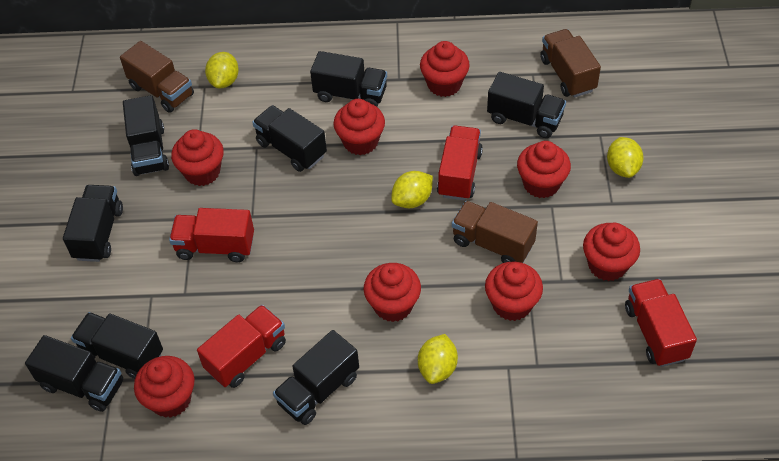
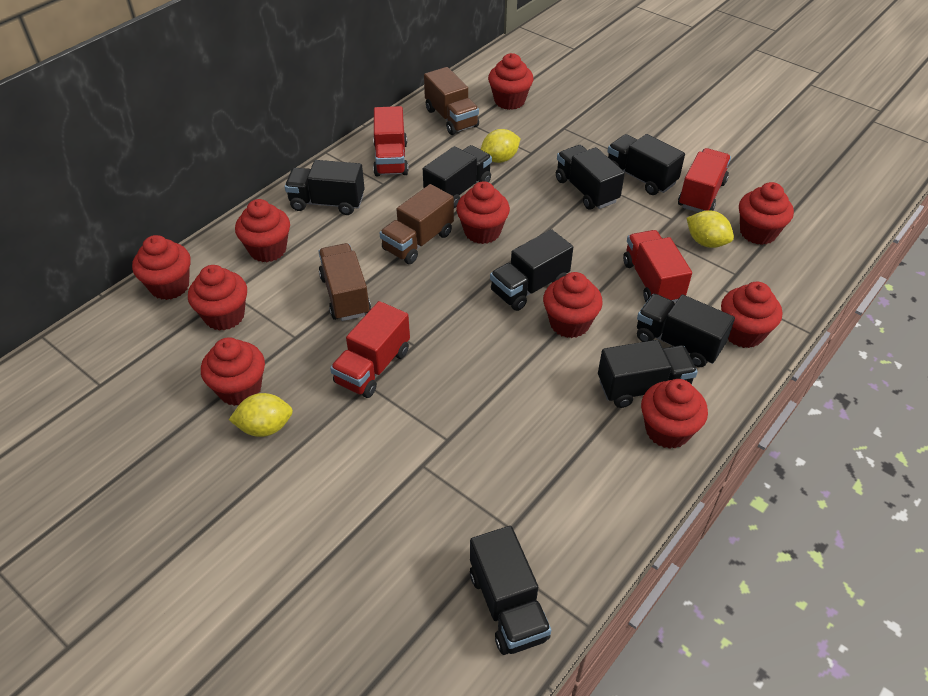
red cupcake: 8 -> 10
yellow lemon: 4 -> 3

